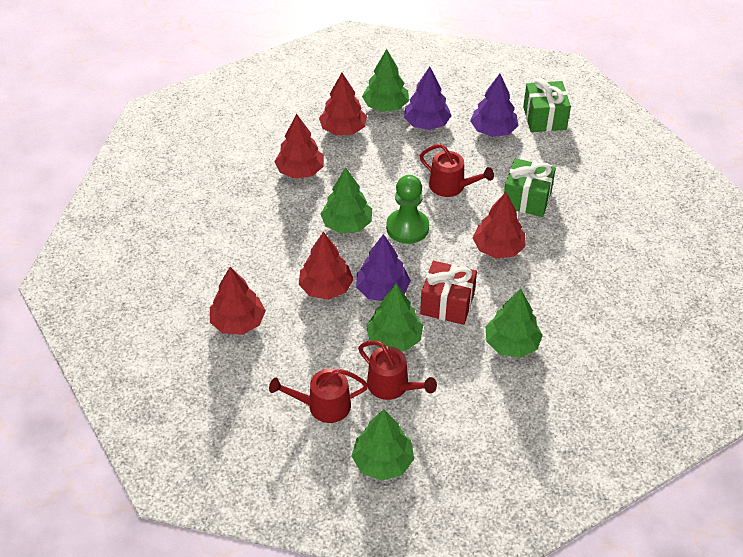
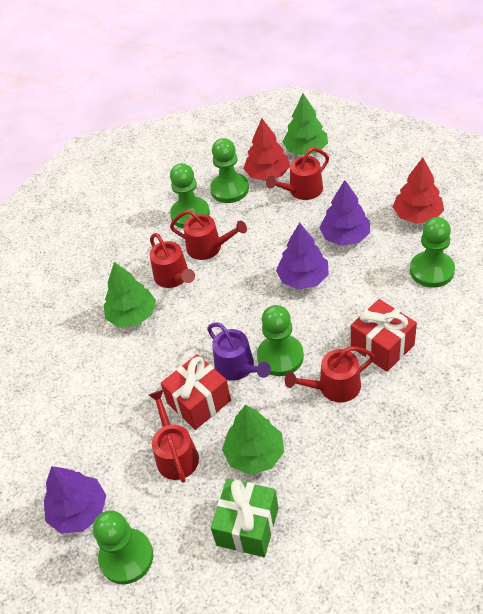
green gift: 2 -> 1
green pawn: 1 -> 5
green tree: 5 -> 3
purple watering can: 0 -> 1
red gift: 1 -> 2
red tree: 5 -> 2
red watering can: 3 -> 5

